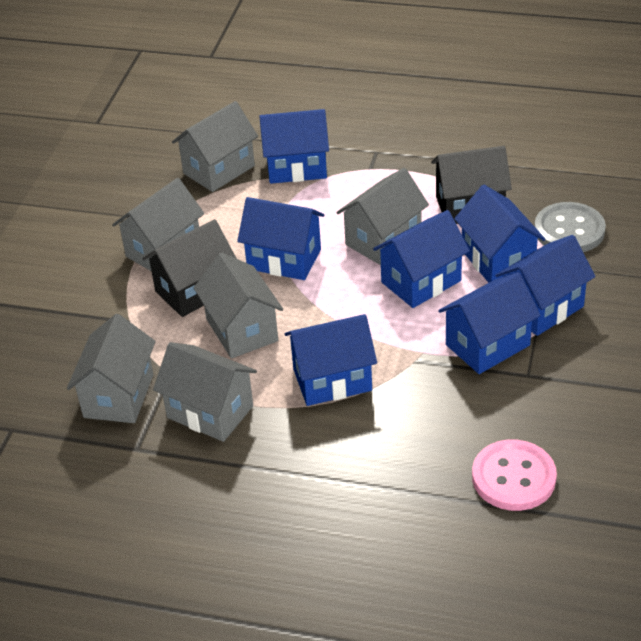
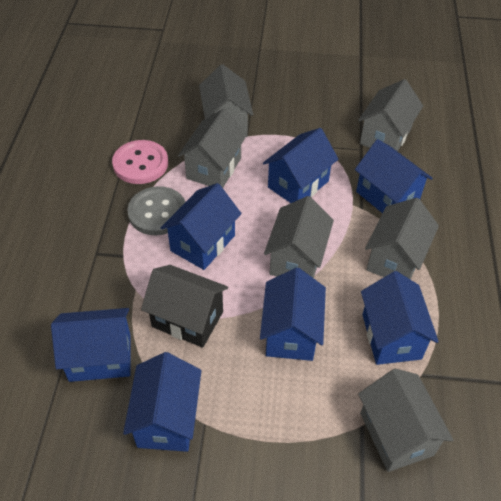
black house: 2 -> 1

